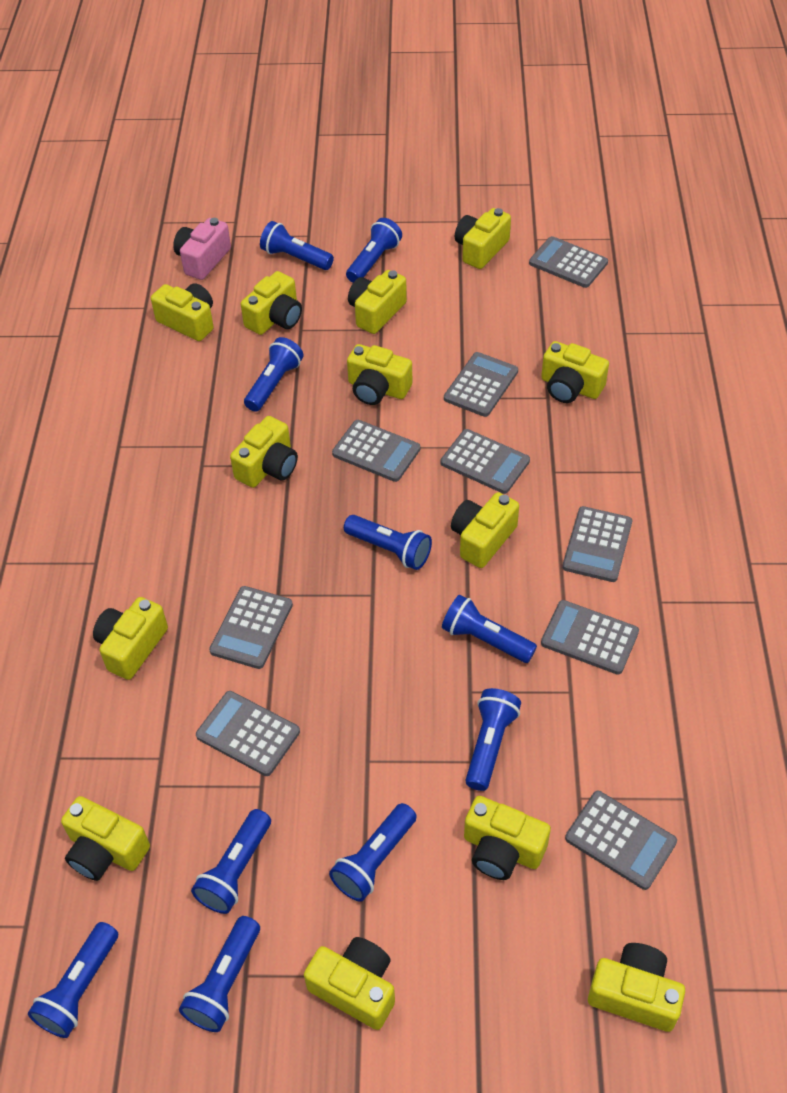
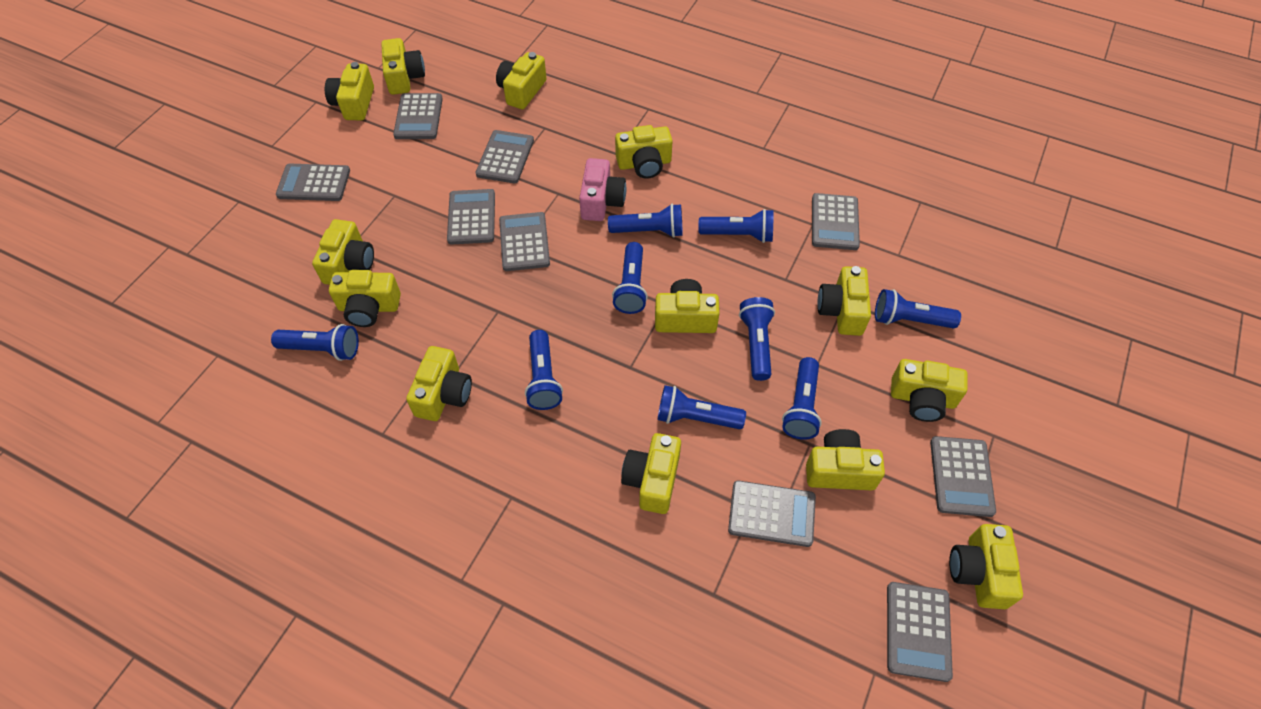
blue flashlight: 10 -> 9

